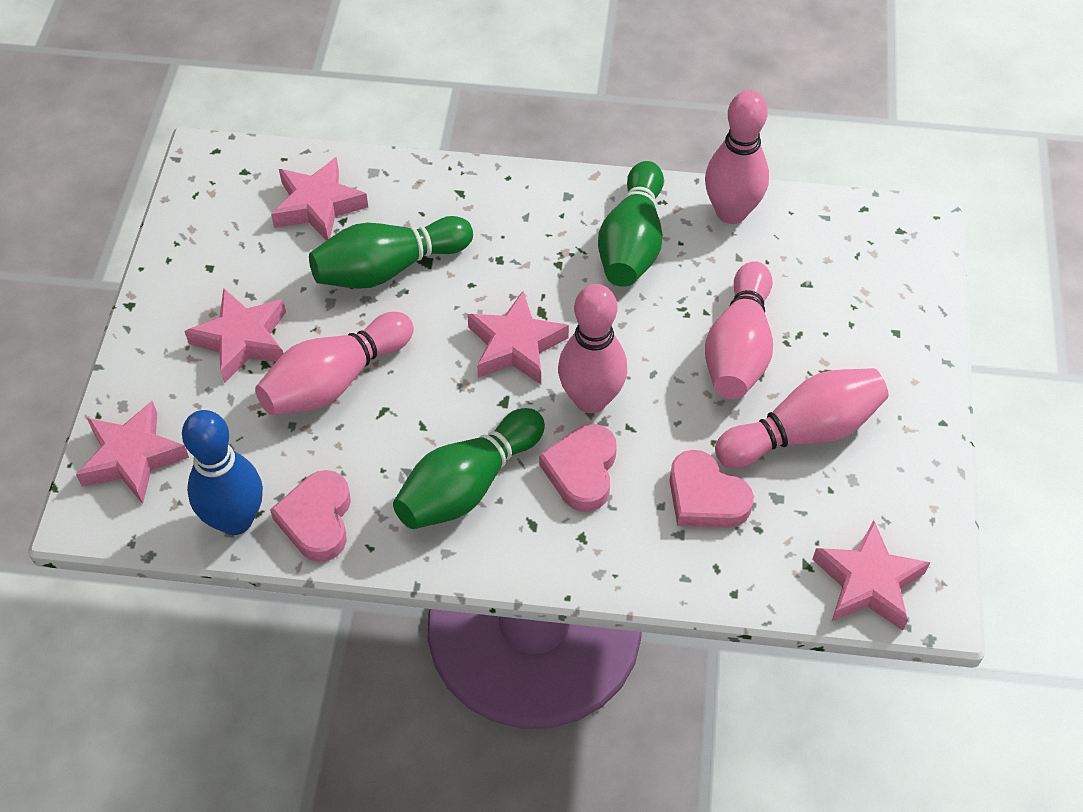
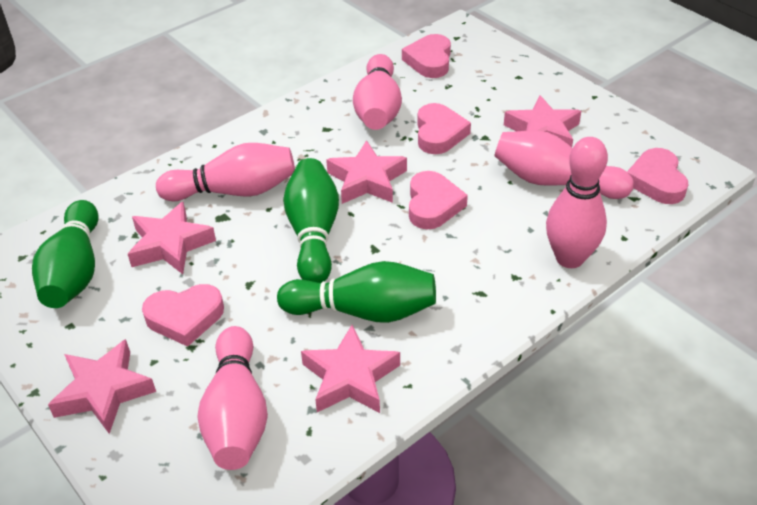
blue bowling pin: 1 -> 0
pink heart: 3 -> 5

